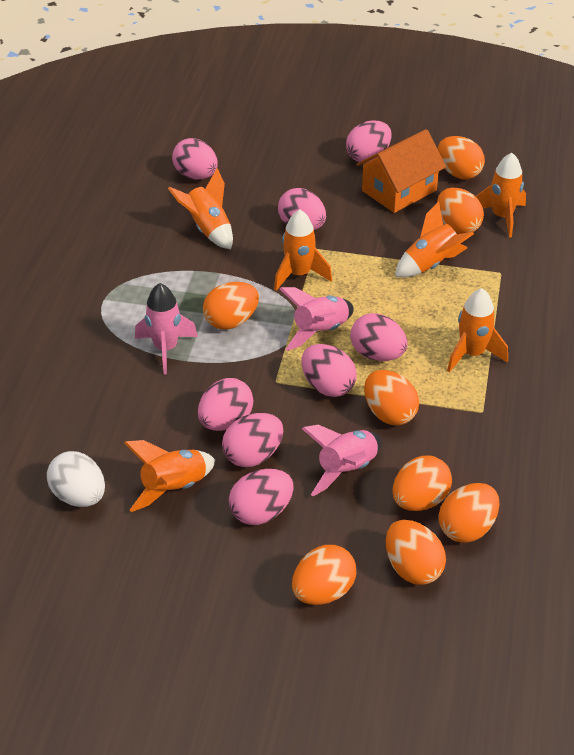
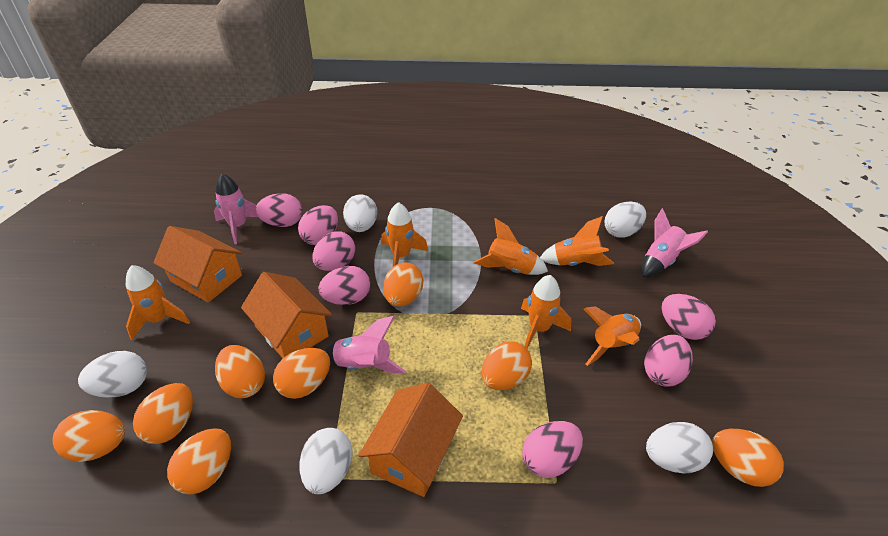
orange house: 1 -> 3
pink egg: 8 -> 7
white egg: 1 -> 5

